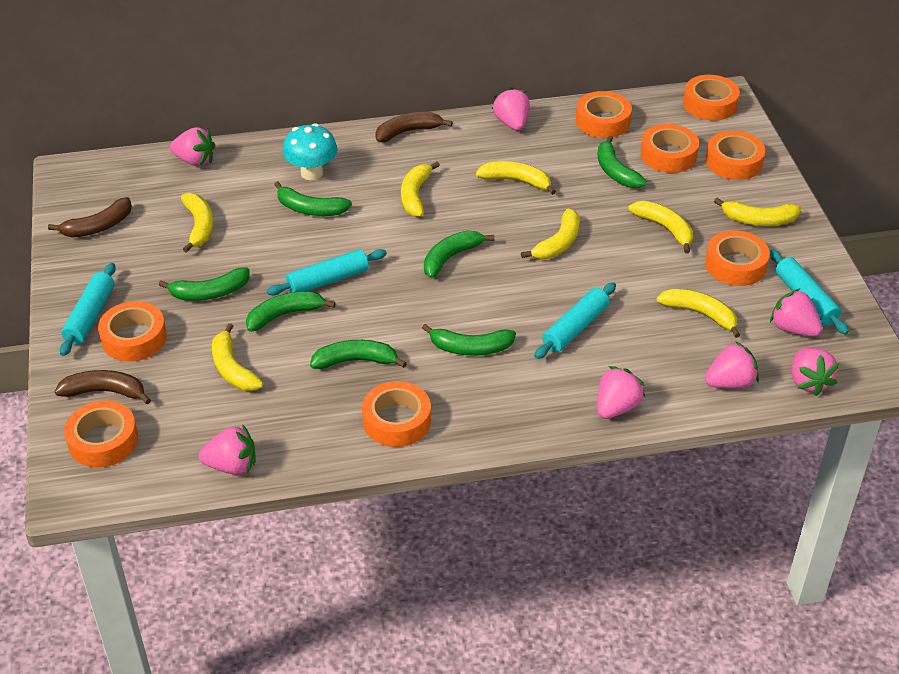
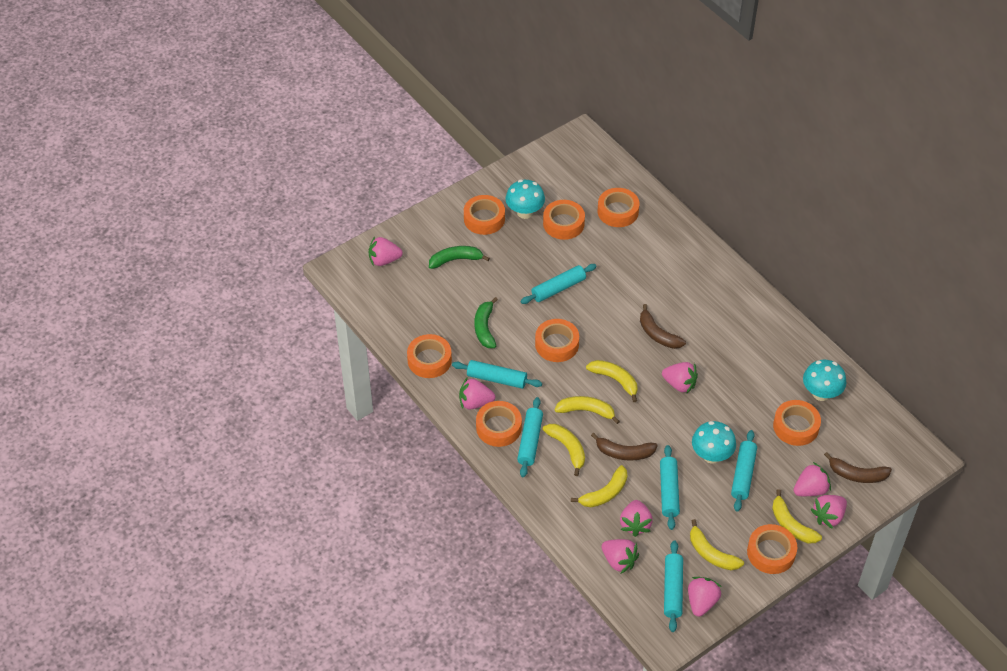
green banana: 7 -> 2
pink strawberry: 7 -> 8
turquoise mushroom: 1 -> 3
turquoise rolling pin: 4 -> 6
yellow banana: 8 -> 6

